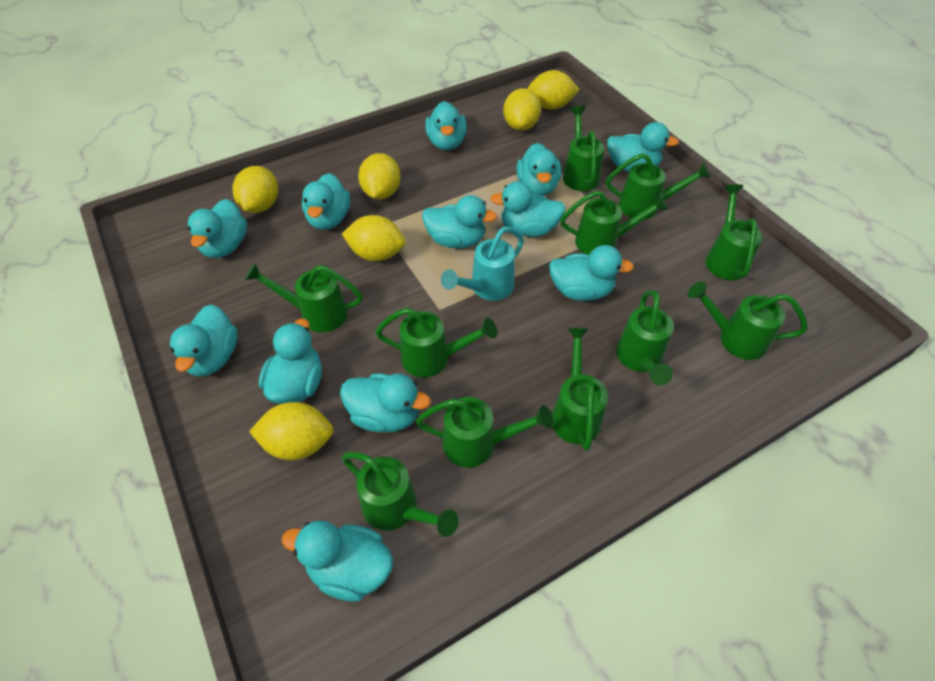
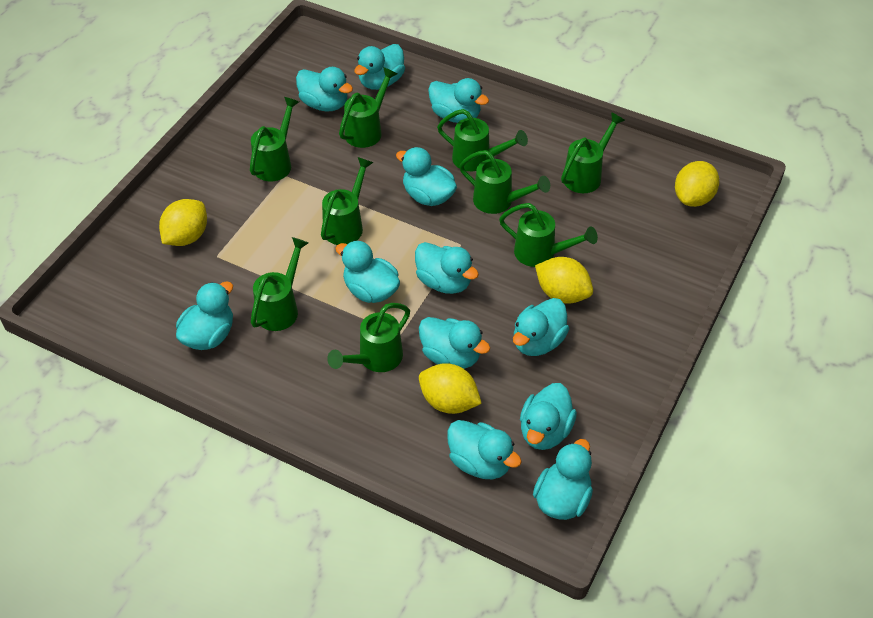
green watering can: 11 -> 9
turquoise watering can: 1 -> 0
yellow lemon: 6 -> 4

